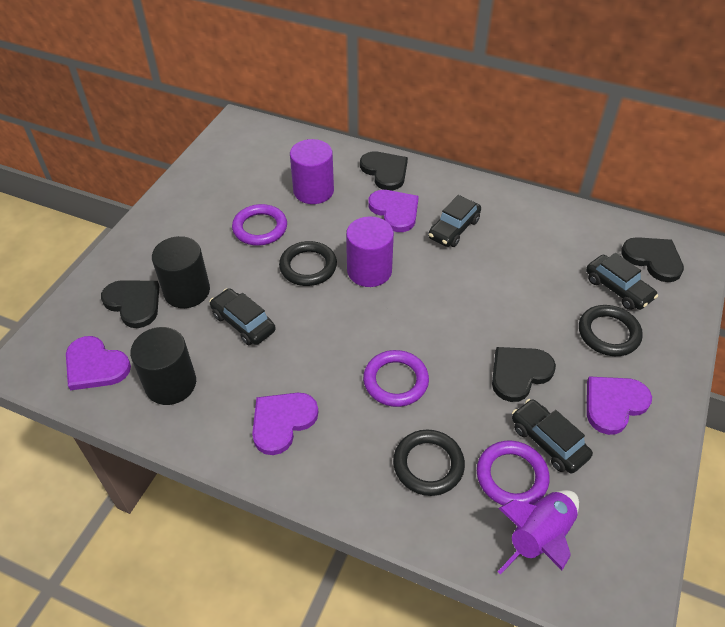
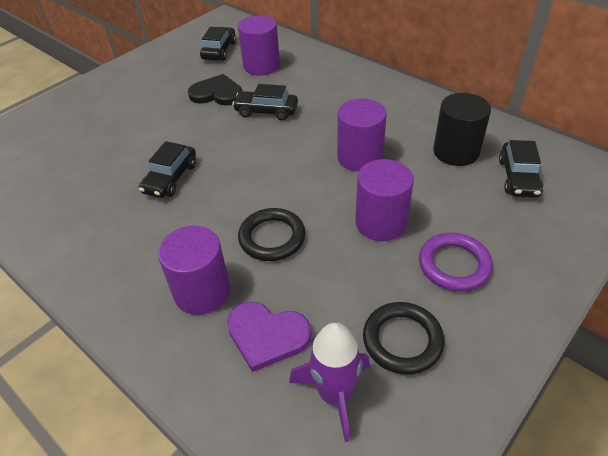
black cylinder: 2 -> 1
black heart: 4 -> 1
black ring: 3 -> 2
purple cylinder: 2 -> 4
purple heart: 4 -> 1
purple ring: 3 -> 1

